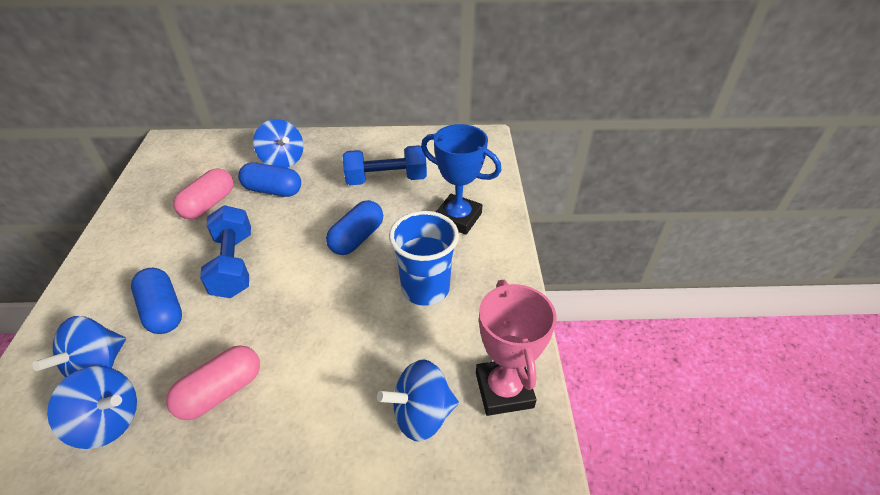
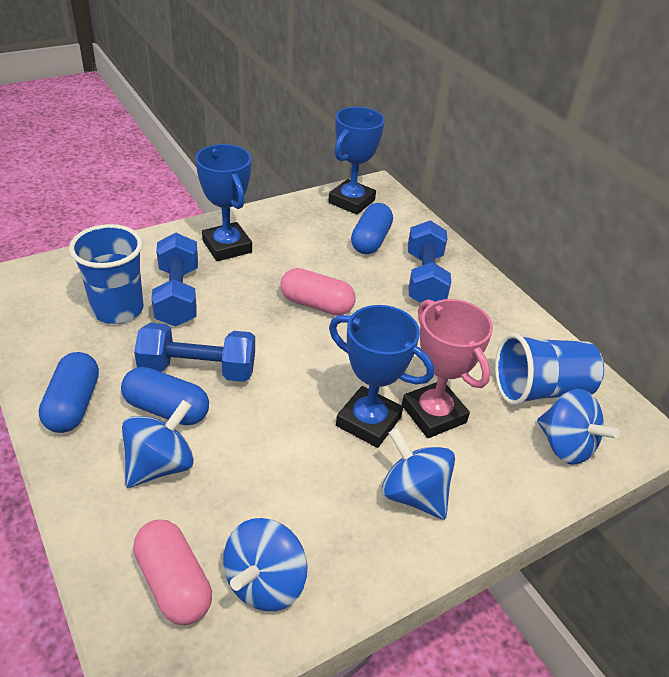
blue cup: 1 -> 2
blue dumbbell: 2 -> 3
blue trophy: 1 -> 3

